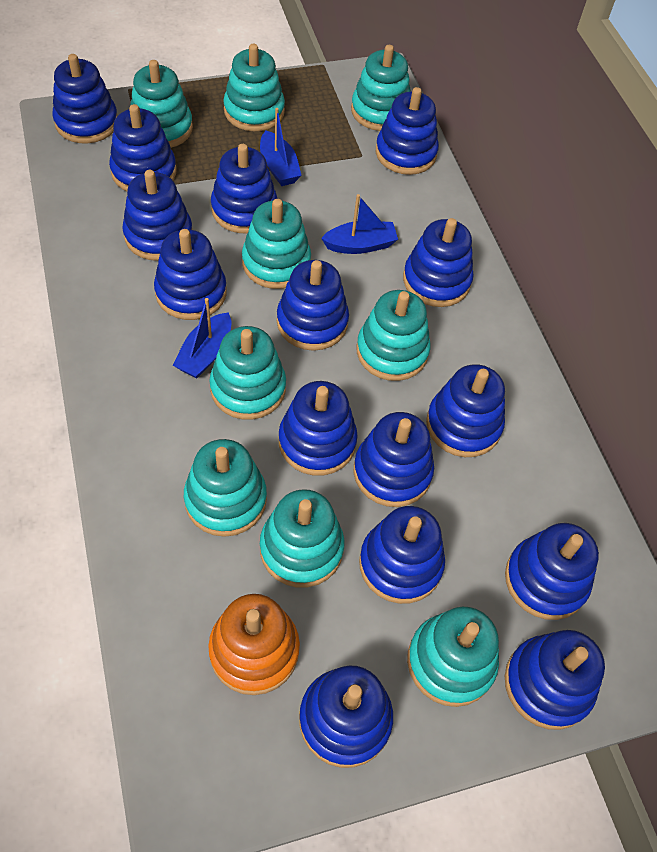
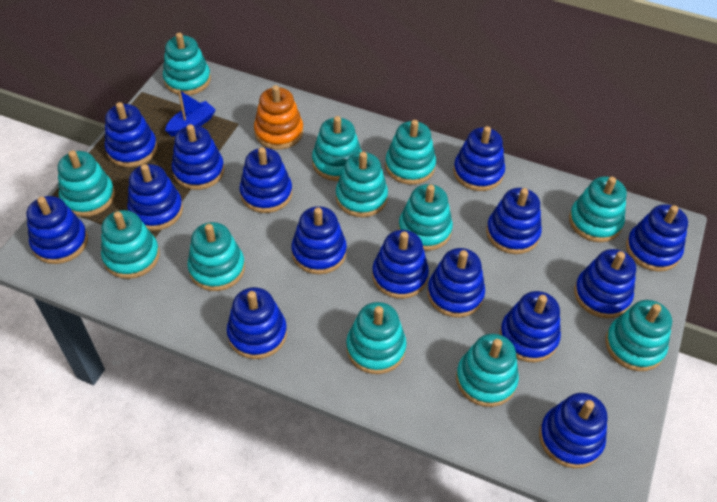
blue boat: 3 -> 1
turquoise stacking toy: 9 -> 12

